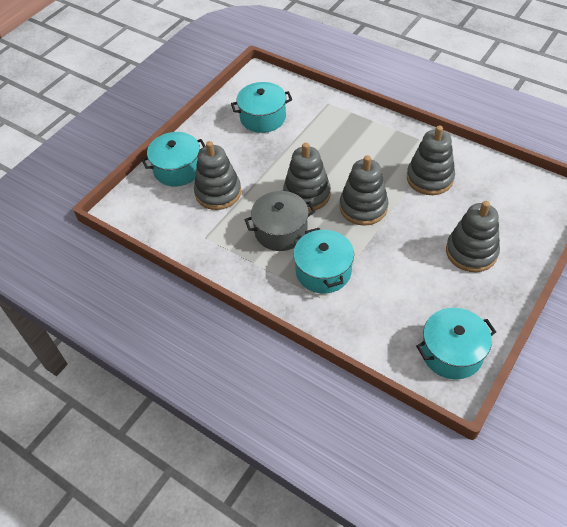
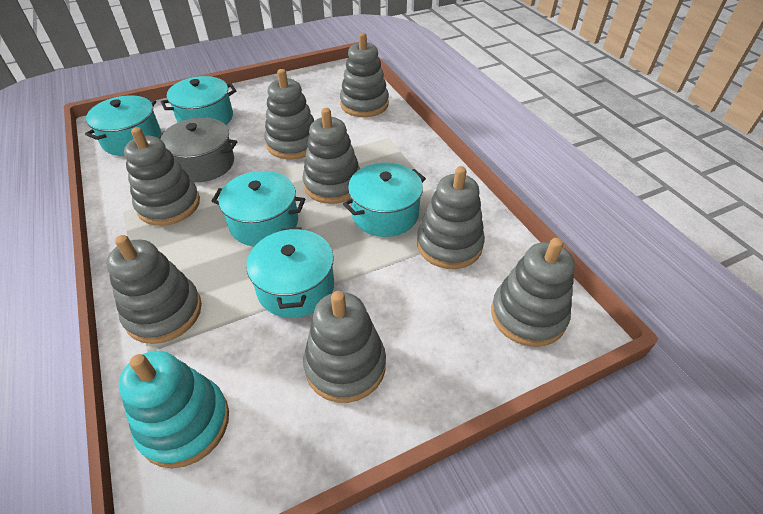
grey stacking toy: 5 -> 8
turquoise pot: 4 -> 5
turquoise stacking toy: 0 -> 1

